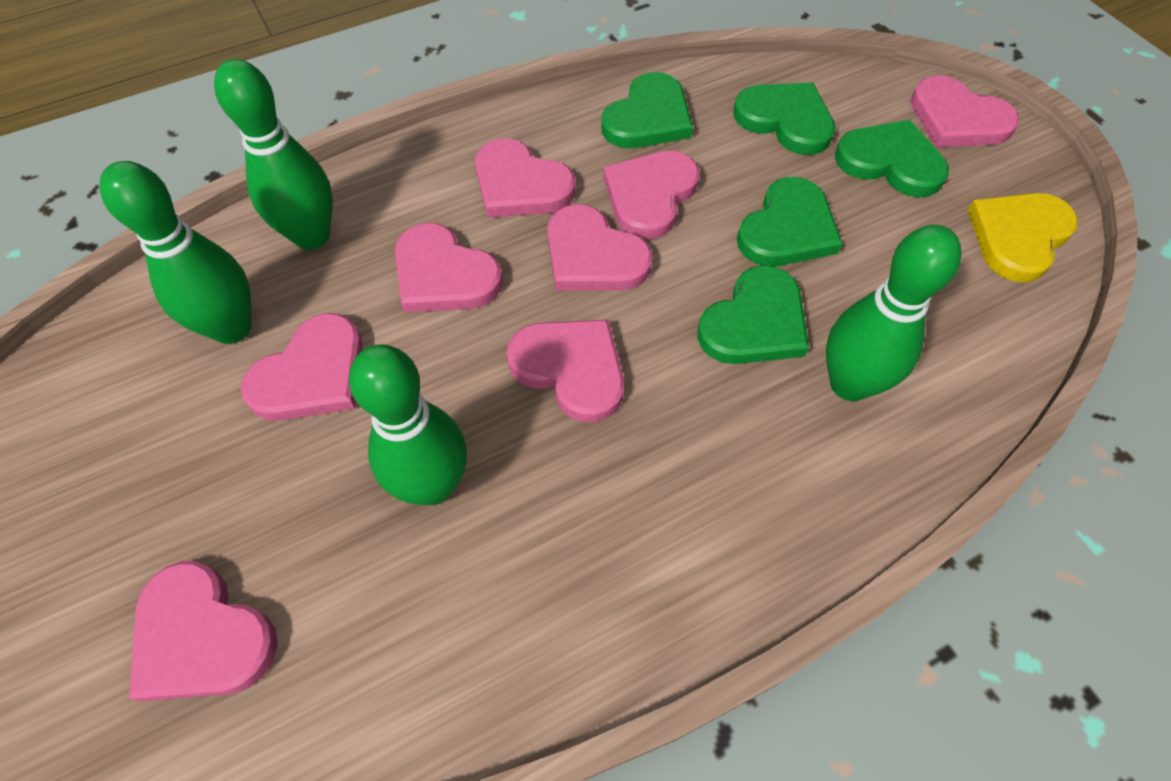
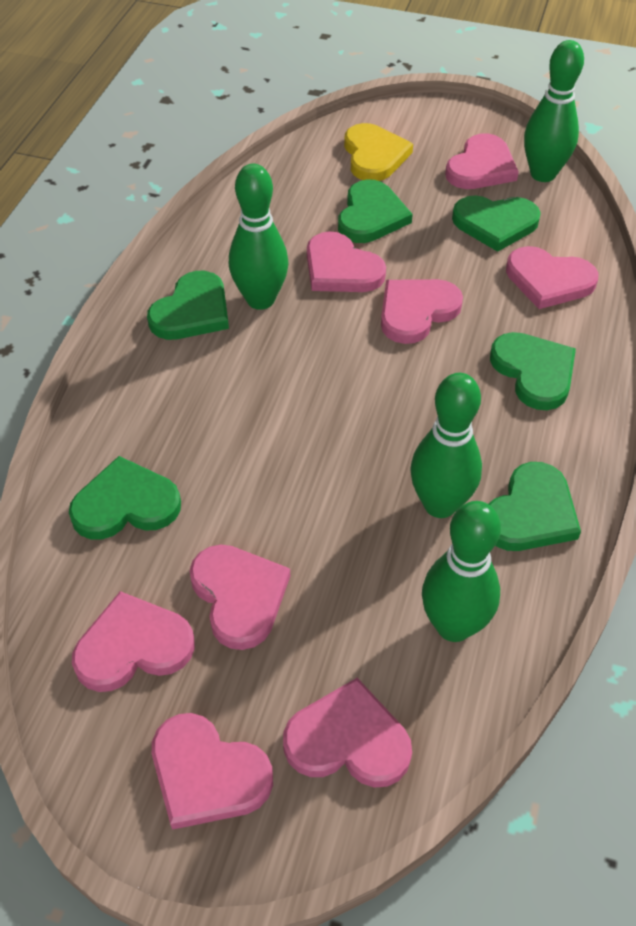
green heart: 5 -> 6

